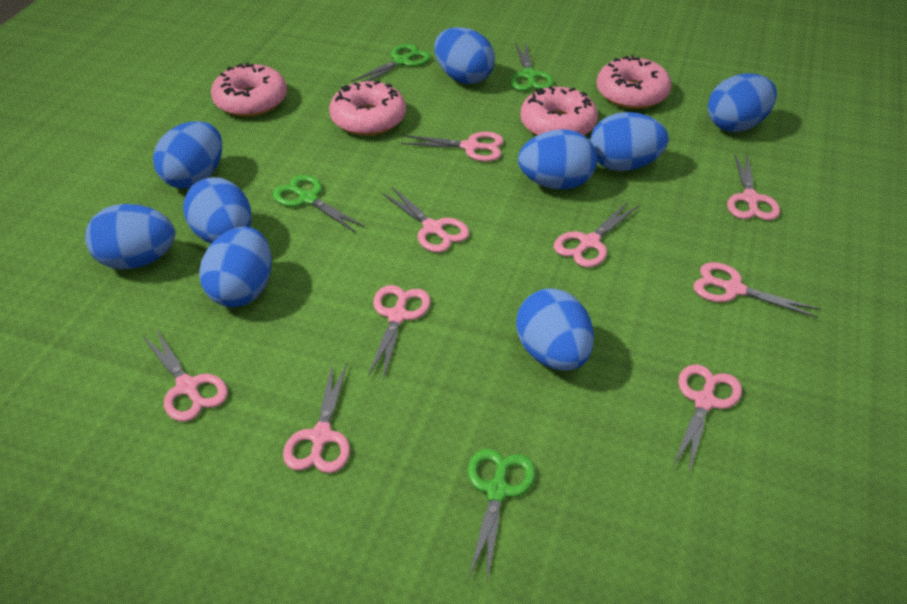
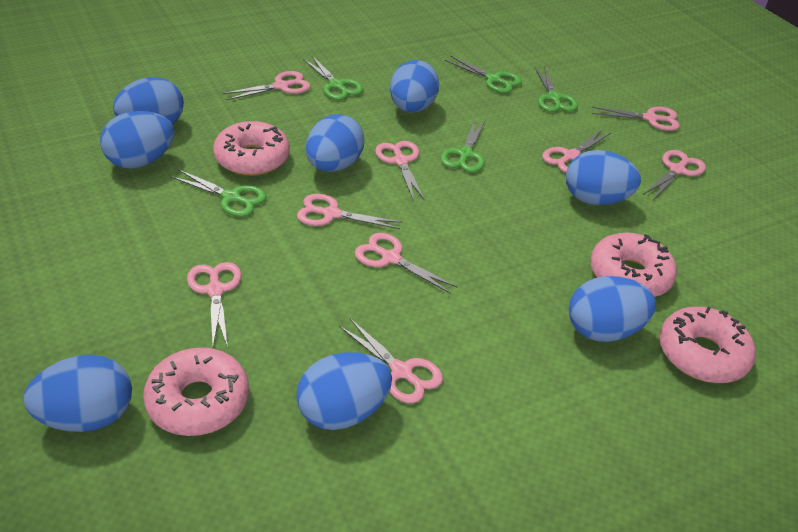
blue egg: 9 -> 8
green scissors: 4 -> 5

